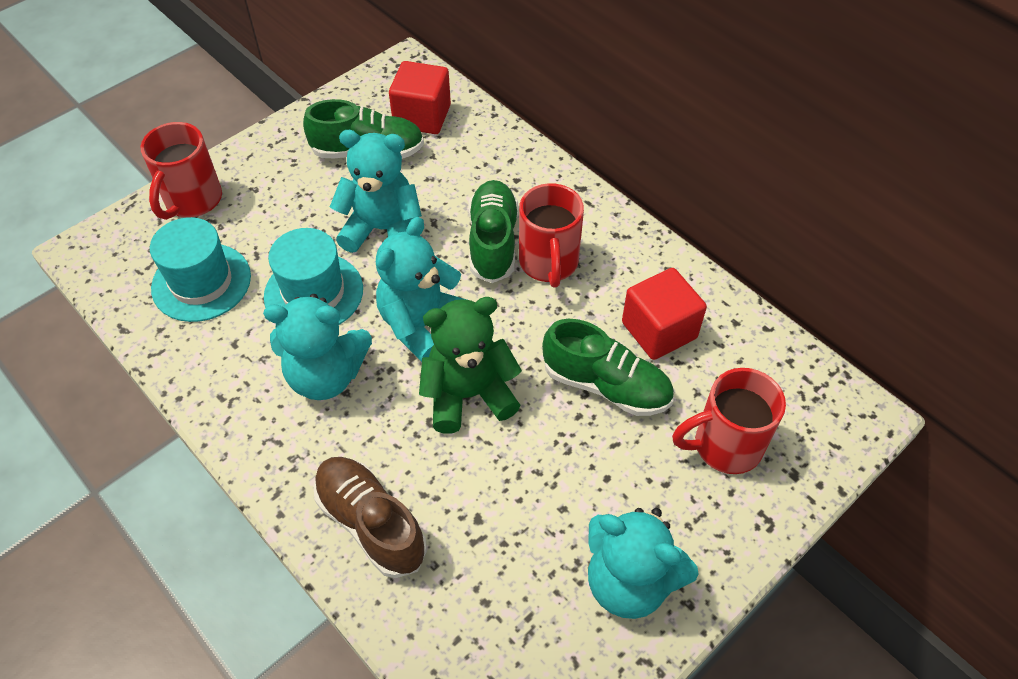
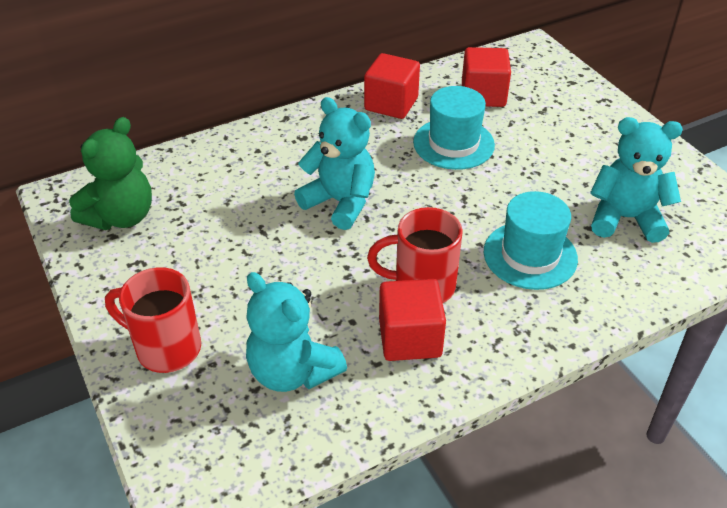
brown shoe: 1 -> 0
green shoe: 3 -> 0
red cube: 2 -> 3
red mug: 3 -> 2
turquoise teddy bear: 4 -> 3

